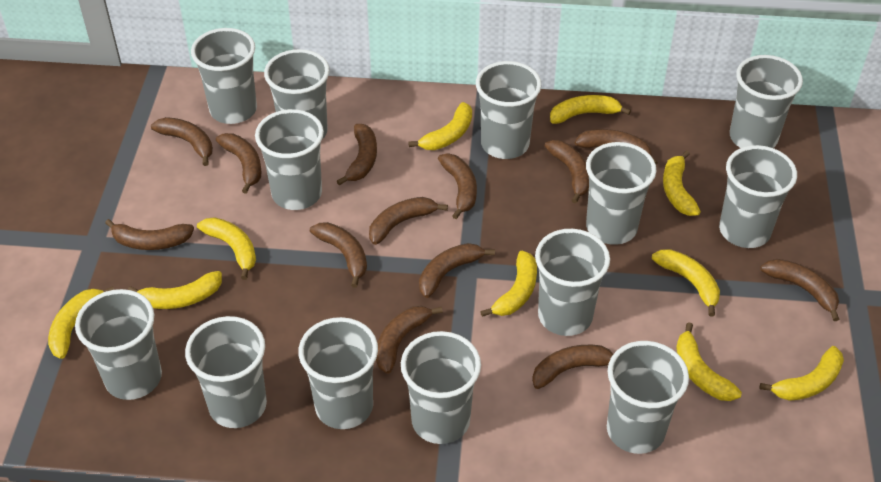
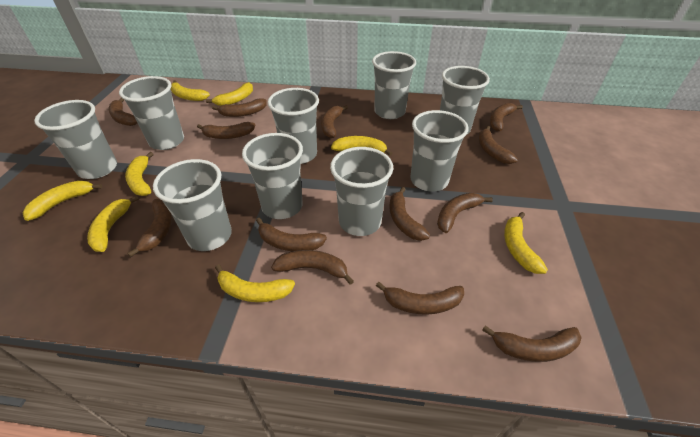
grey cup: 13 -> 9
yellow banana: 10 -> 8

